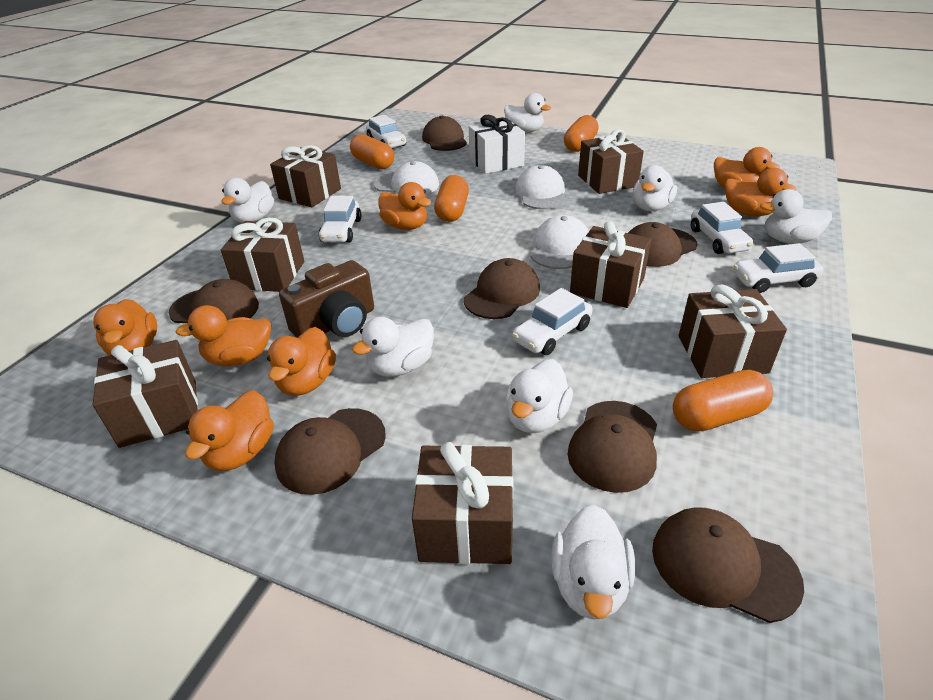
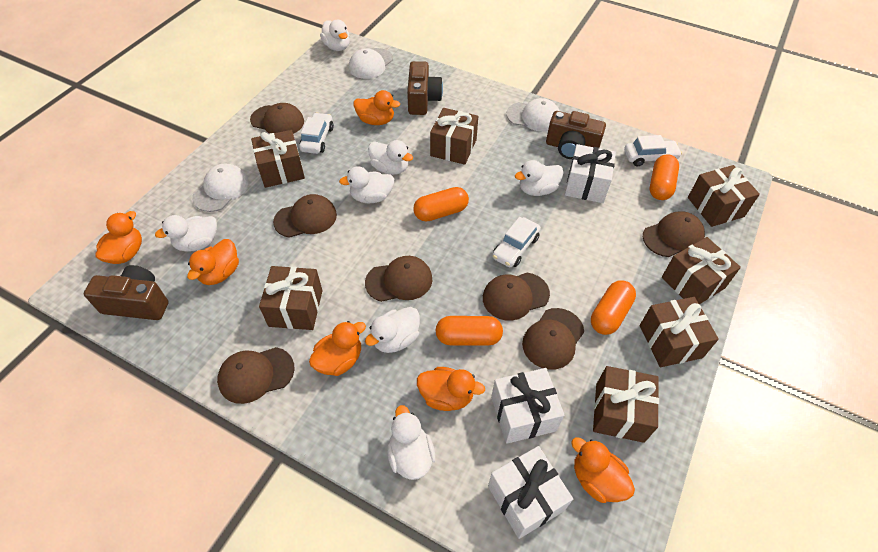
brown camera: 1 -> 3
orange duck: 7 -> 6
white car: 5 -> 3
white gift: 1 -> 3

